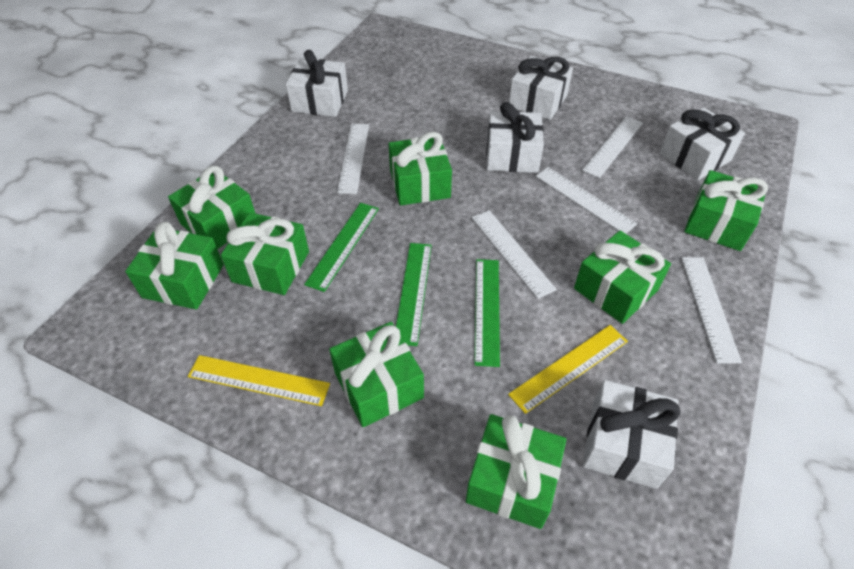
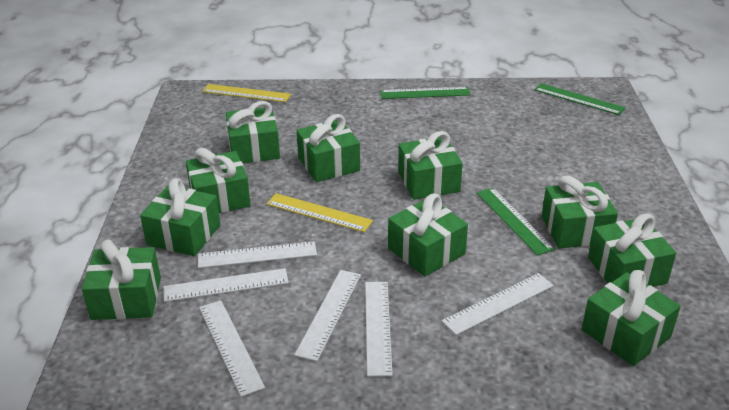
green gift: 8 -> 10
white gift: 5 -> 0
white ruler: 5 -> 6

